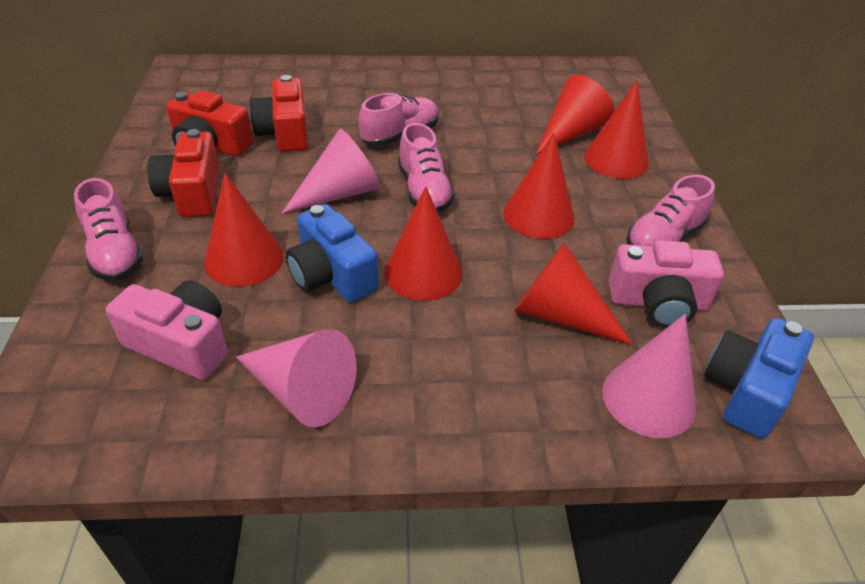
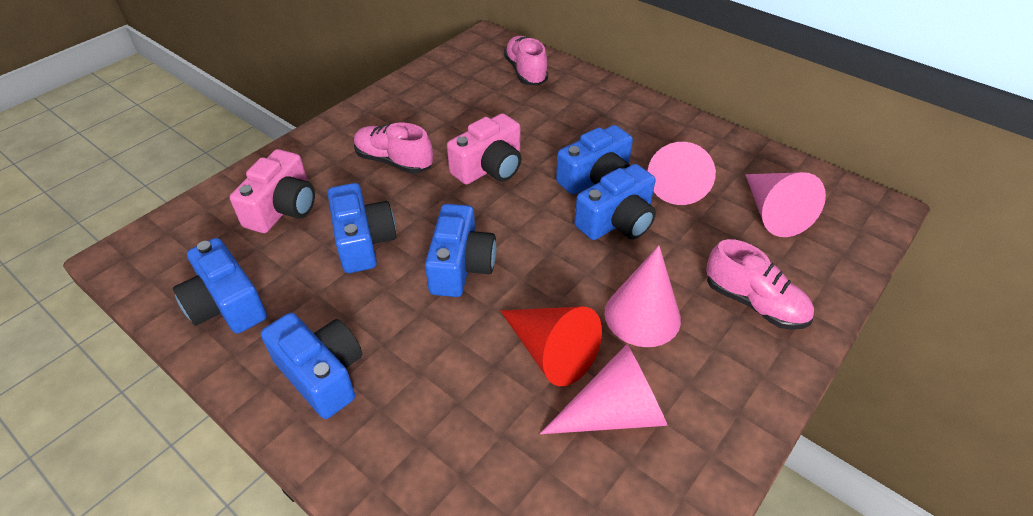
blue camera: 2 -> 6
pink cone: 3 -> 4
pink shoe: 4 -> 3
red camera: 3 -> 0
red cone: 6 -> 1

